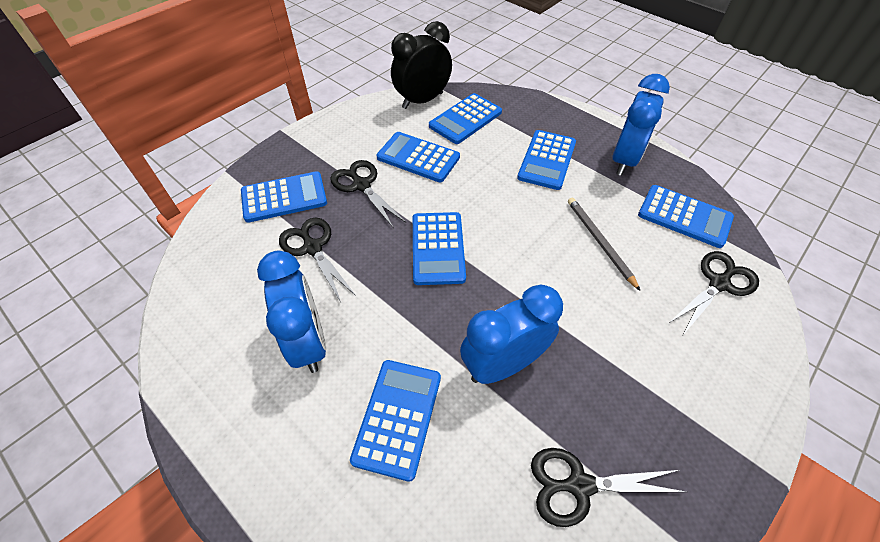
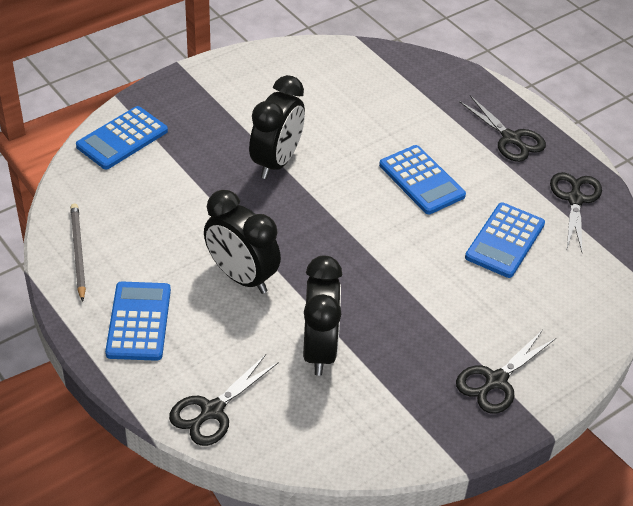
black clock: 1 -> 3
blue calculator: 7 -> 4
blue clock: 3 -> 0

